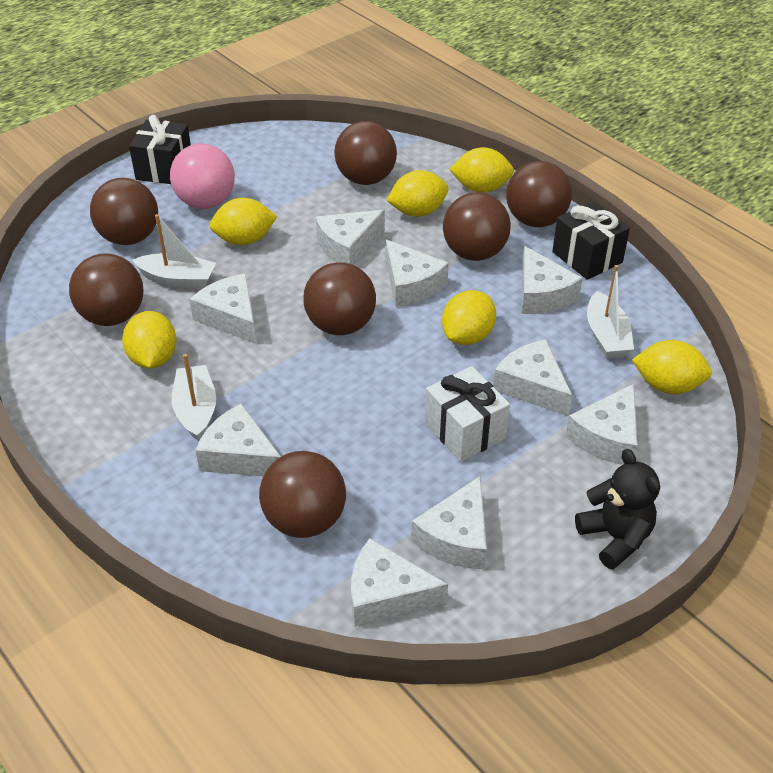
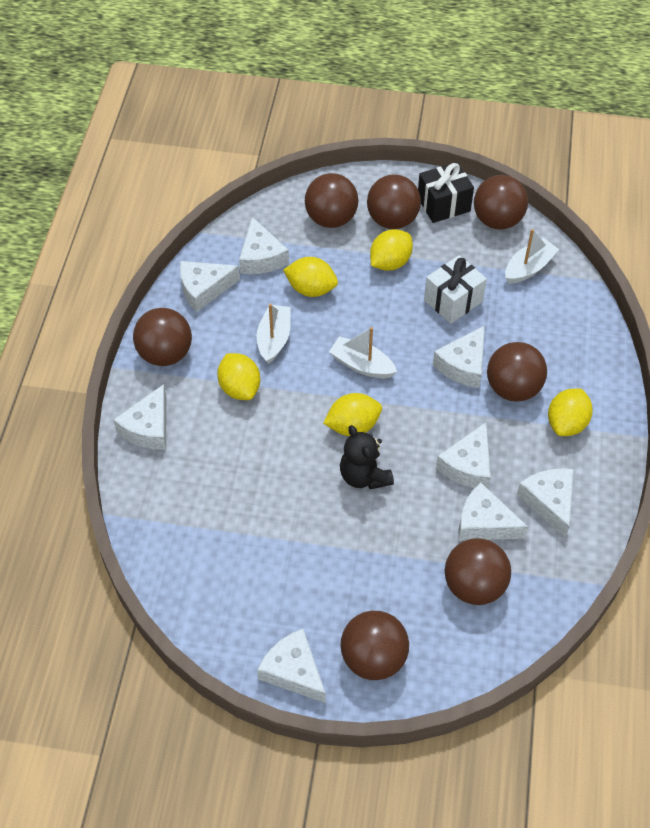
black gift: 2 -> 1
pink ball: 1 -> 0
white cheese: 9 -> 8
yellow lemon: 6 -> 5

